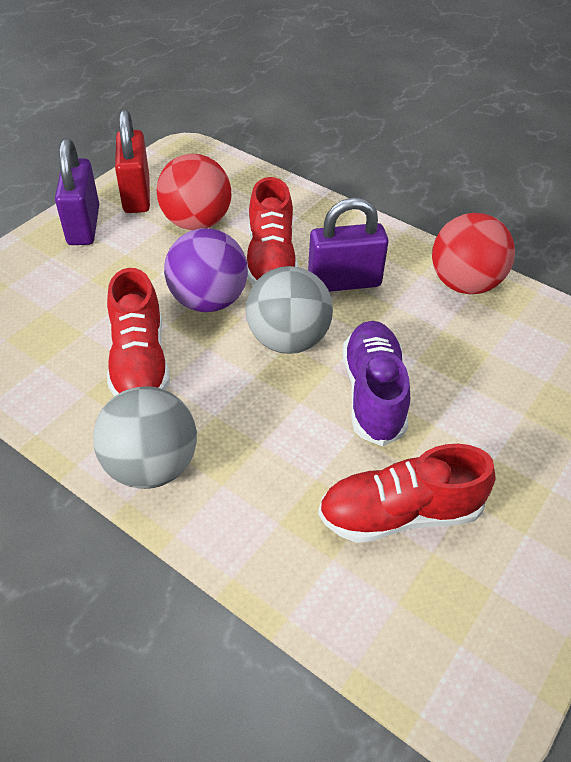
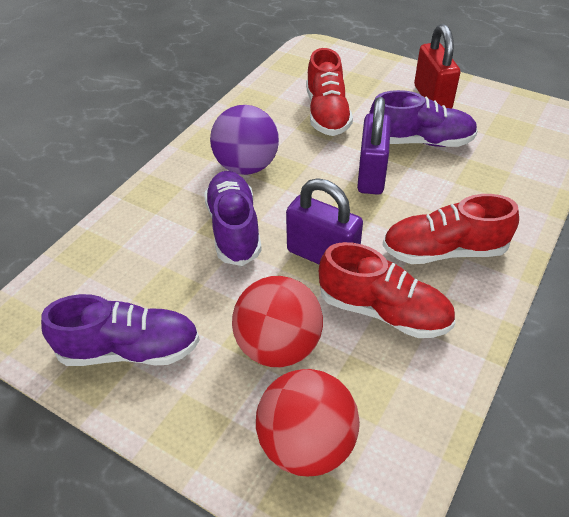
grey ball: 2 -> 0
purple shoe: 1 -> 3

